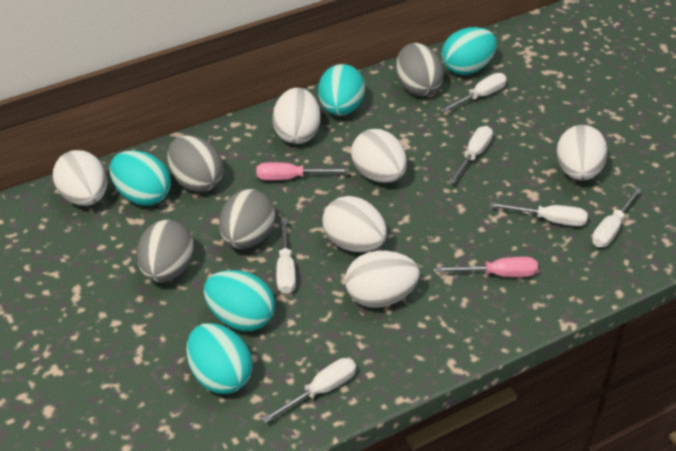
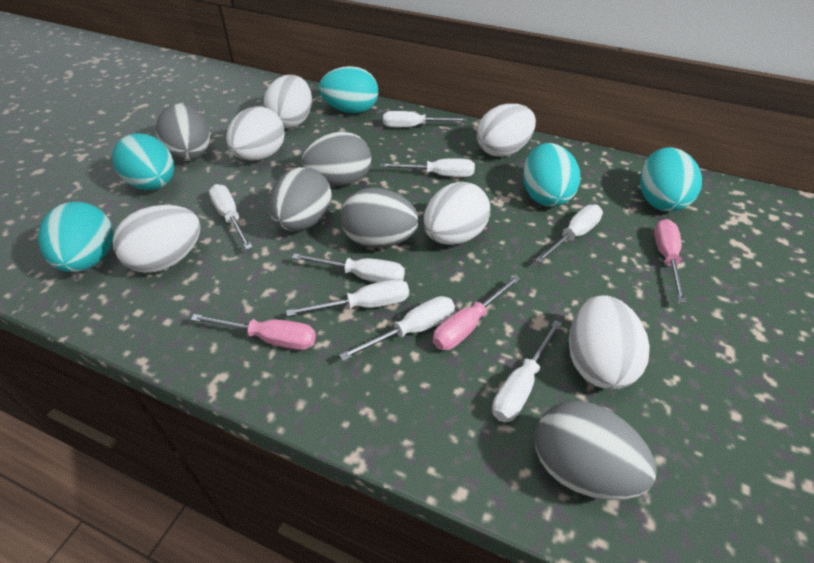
grey egg: 4 -> 5
pink screwdriver: 2 -> 3
white screwdriver: 6 -> 8

